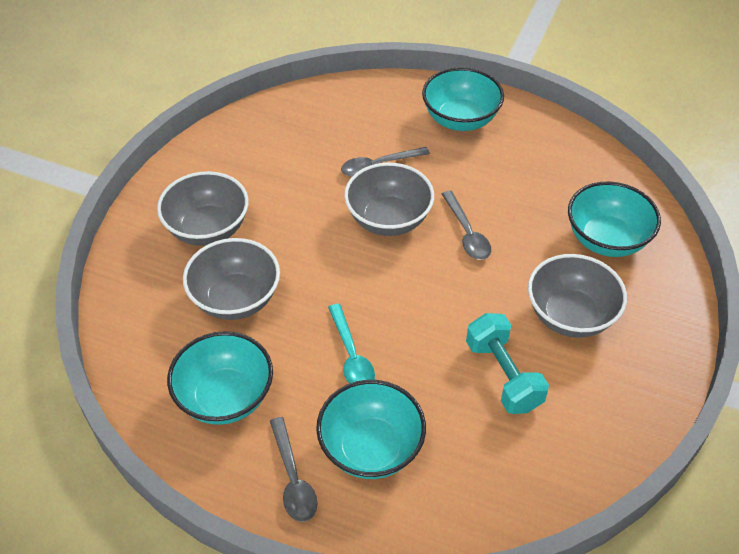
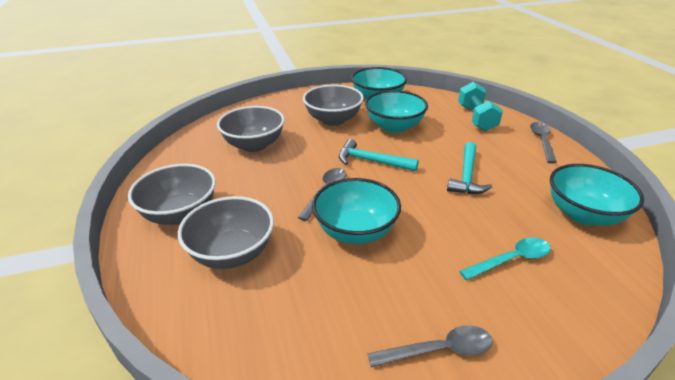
turquoise hammer: 0 -> 2

